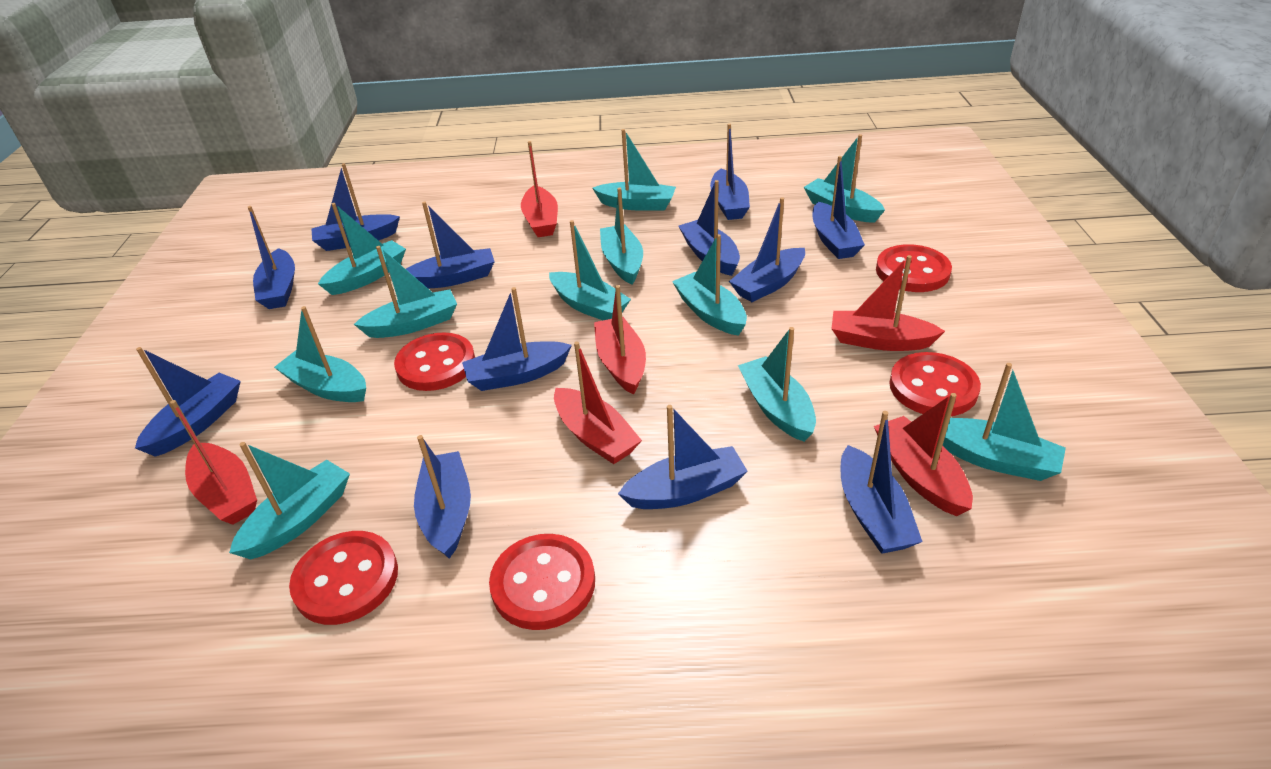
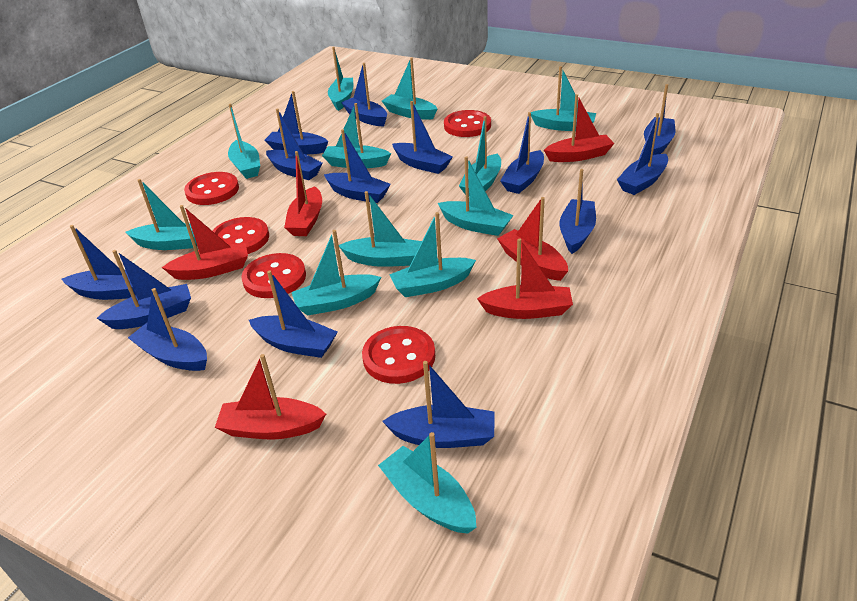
blue boat: 12 -> 14
turquoise boat: 11 -> 12

